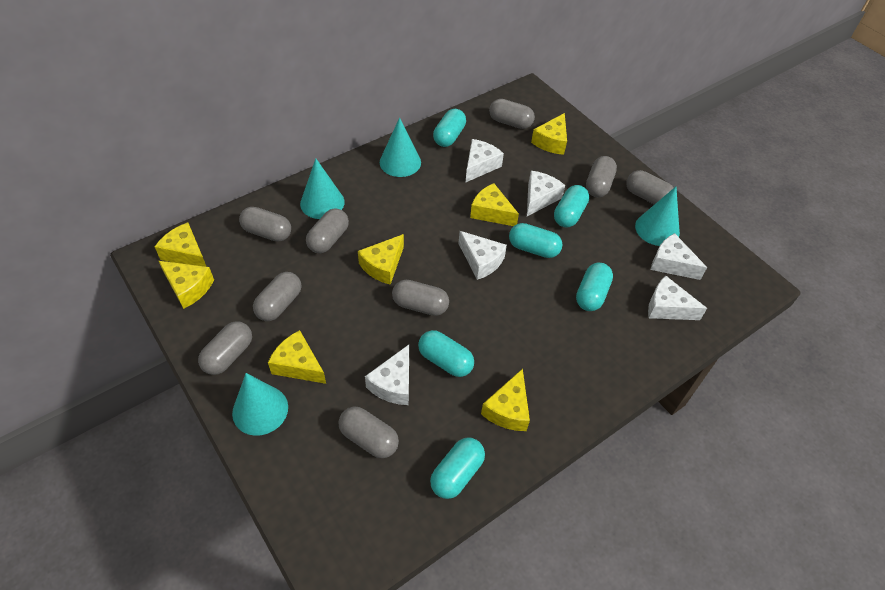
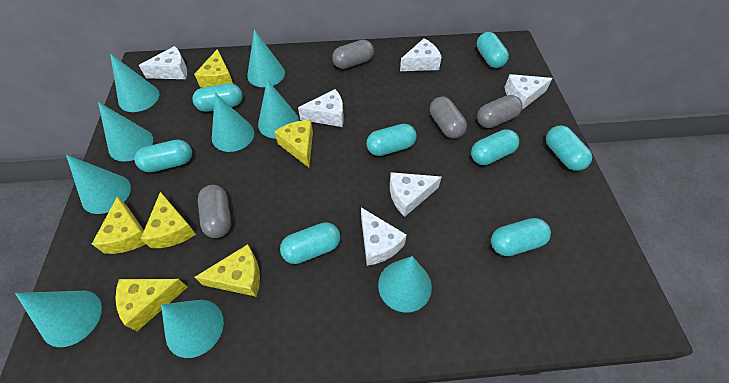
grey capsule: 9 -> 4
turquoise capsule: 6 -> 8
turquoise cone: 4 -> 9
yellow cheese: 7 -> 6

